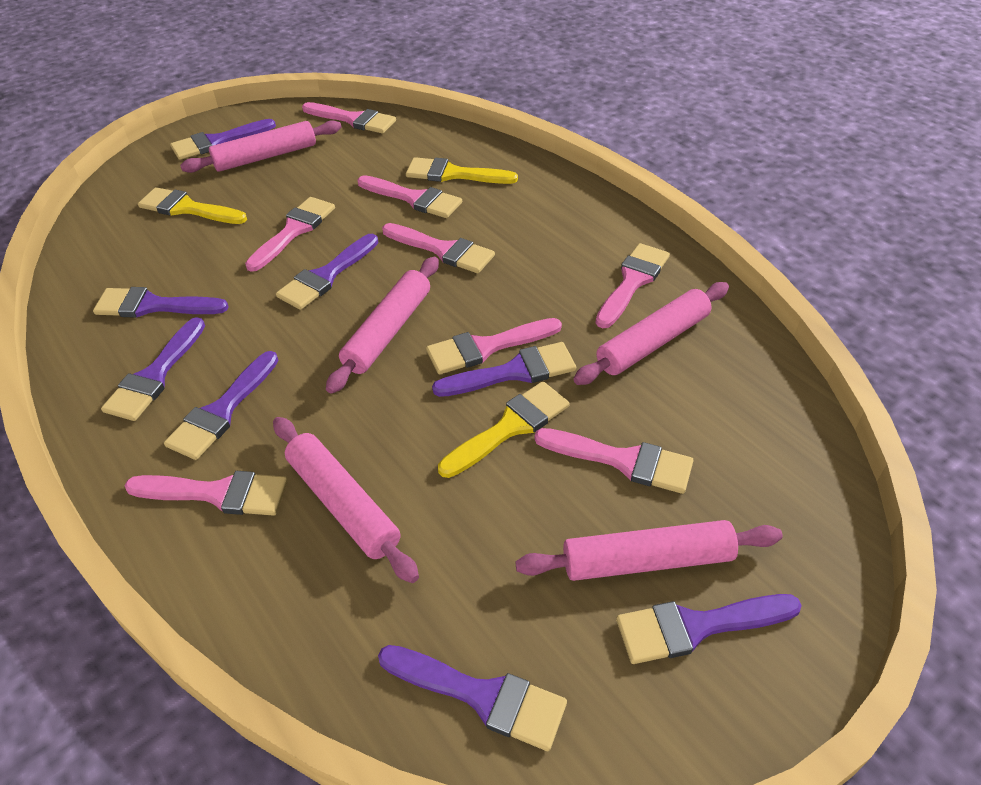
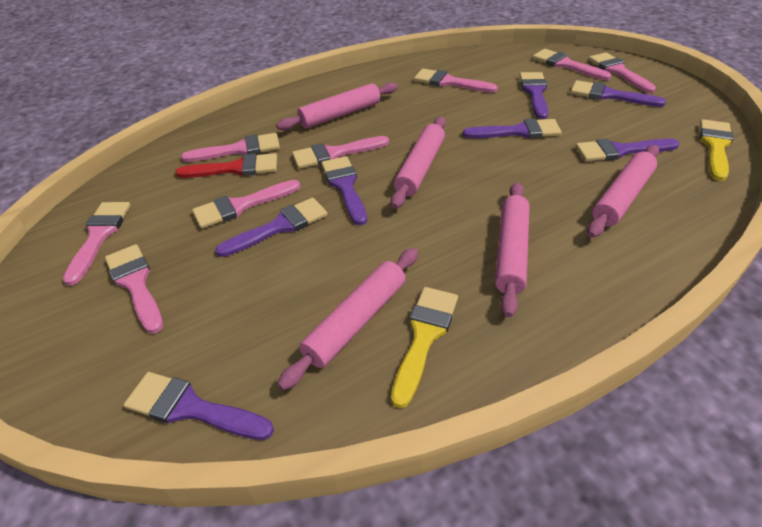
purple brush: 8 -> 7
red brush: 0 -> 1
yellow brush: 3 -> 2

